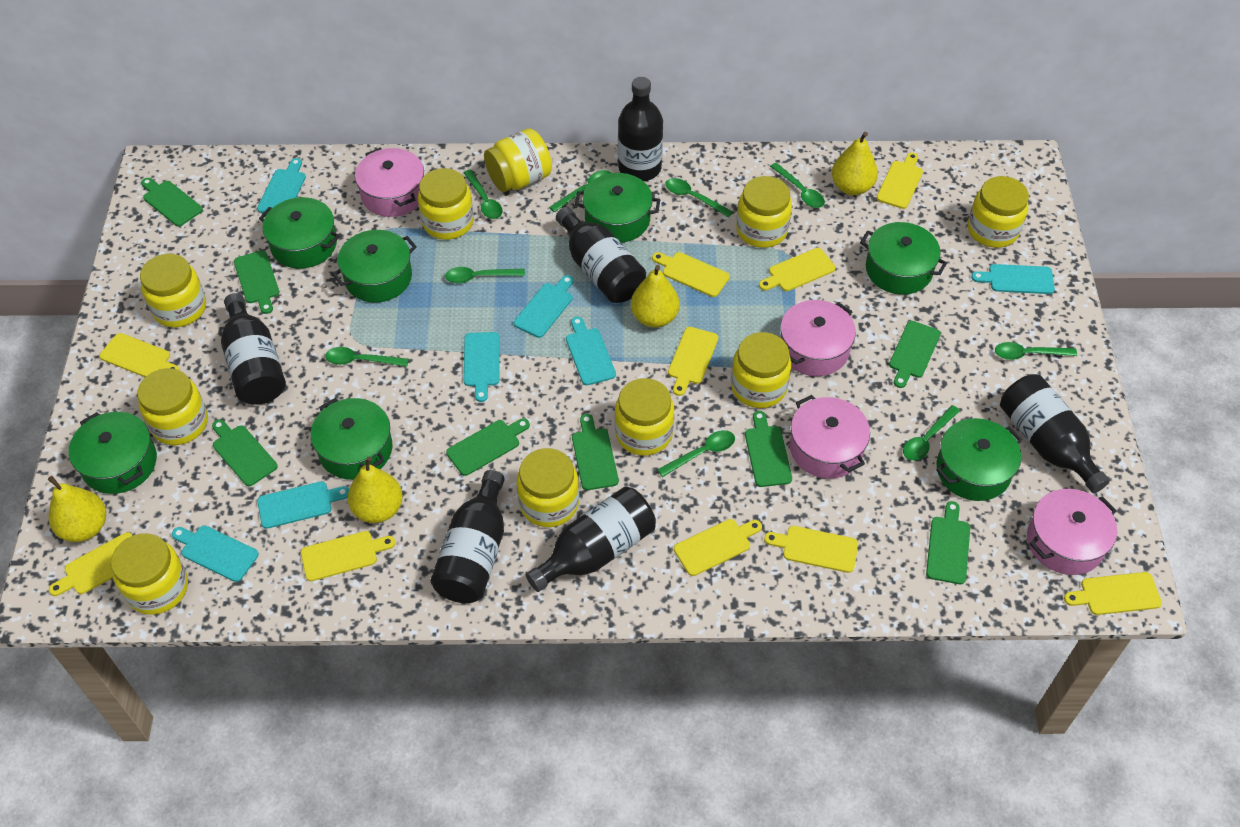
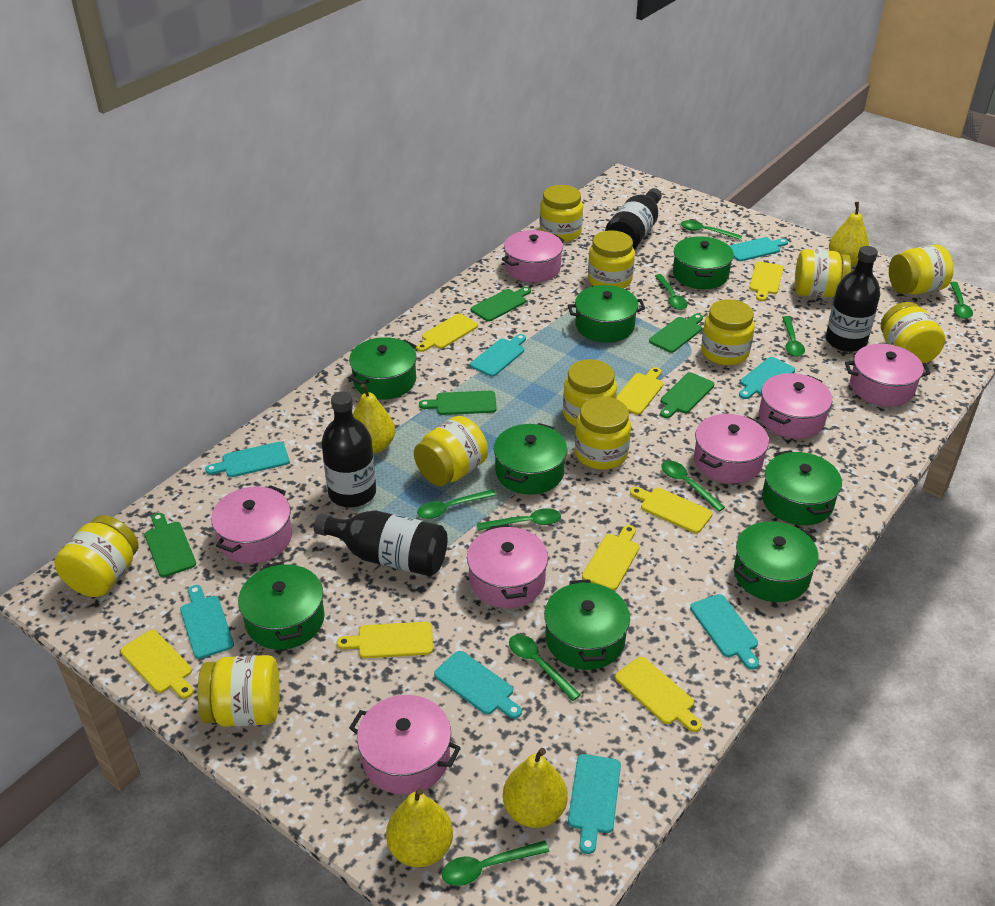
black bottle: 6 -> 4
green cutting board: 8 -> 5
green pot: 7 -> 8
pink pot: 4 -> 7
turquoise cutting board: 7 -> 8
yellow cutting board: 10 -> 8
yellow jar: 10 -> 11

